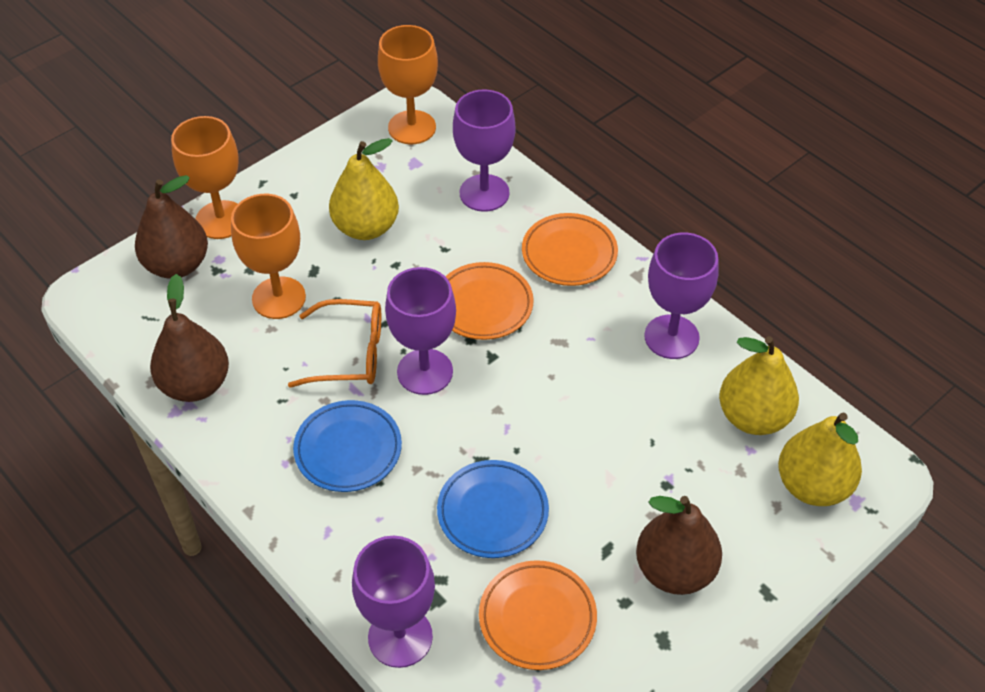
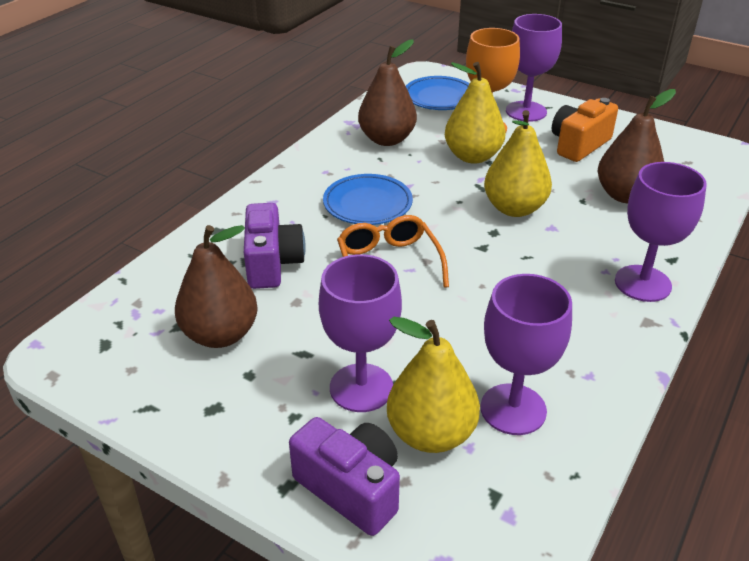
orange camera: 0 -> 1
orange goblet: 3 -> 1
orange plate: 3 -> 0
purple camera: 0 -> 2

